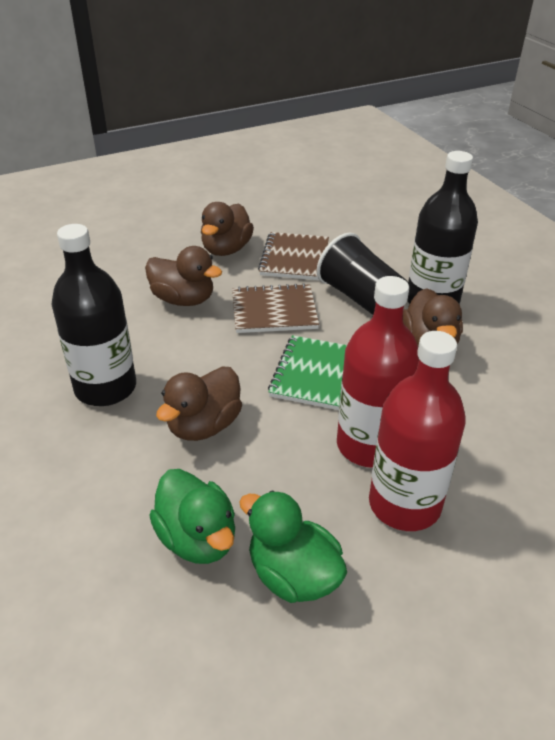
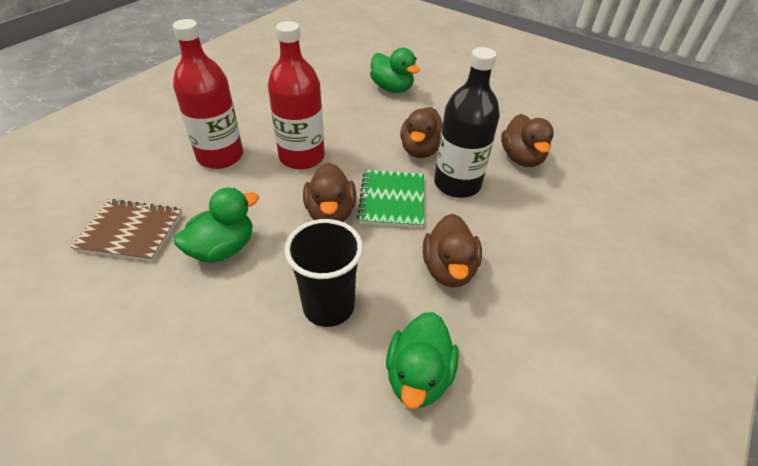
black bottle: 2 -> 1
brown notebook: 2 -> 1
green duck: 2 -> 3

